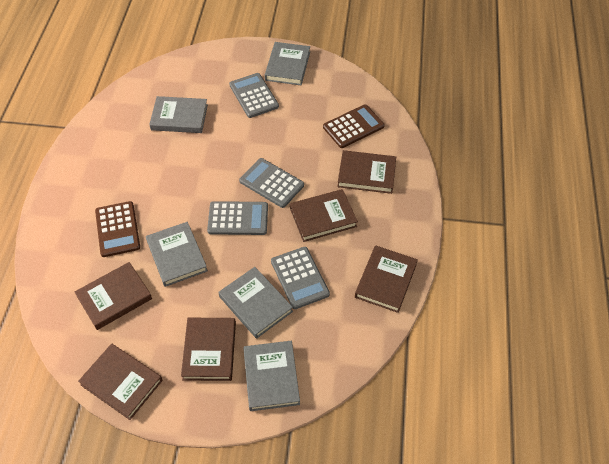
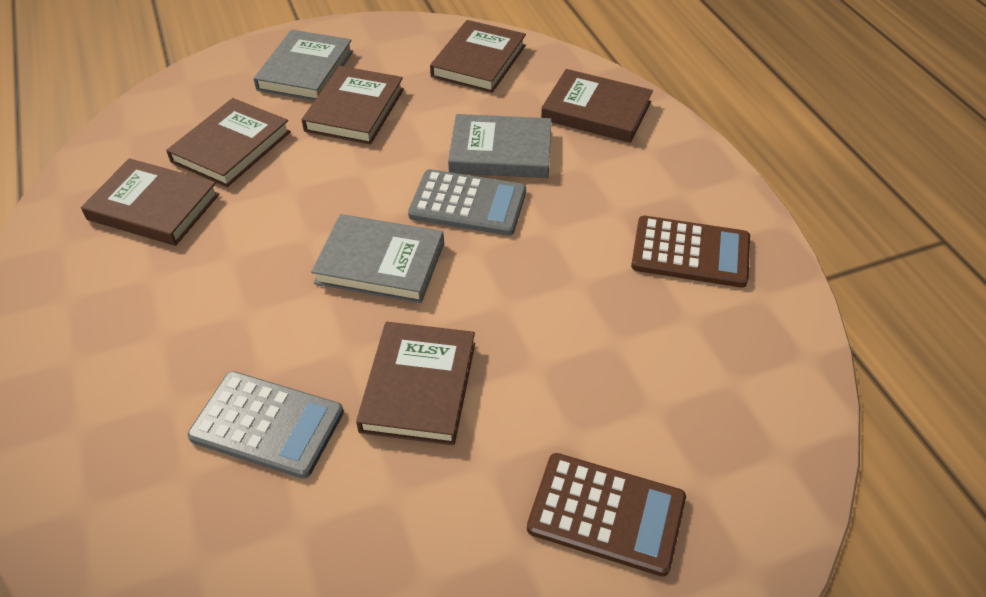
grey book: 5 -> 3
grey calculator: 4 -> 2

